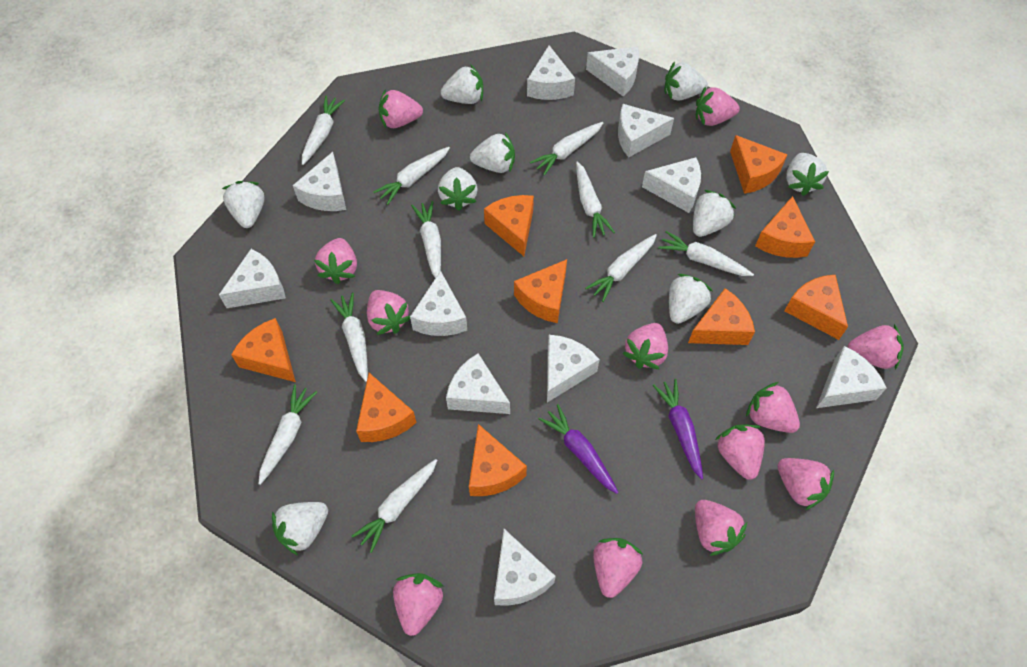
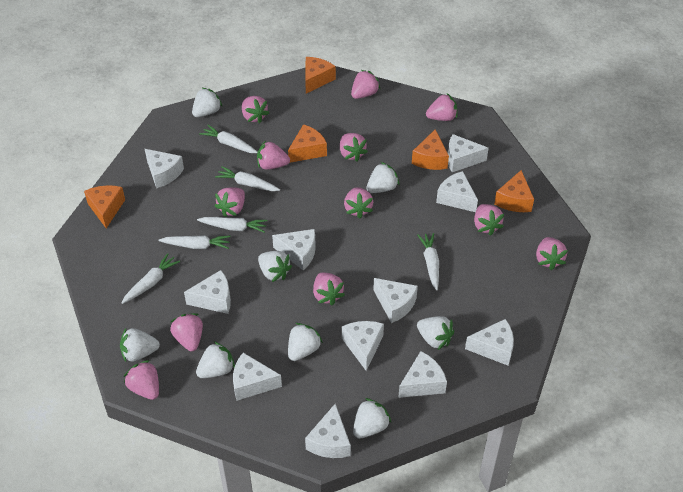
orange cheese: 9 -> 5
purple carrot: 2 -> 0
white carrot: 10 -> 6
white strawberry: 9 -> 8

